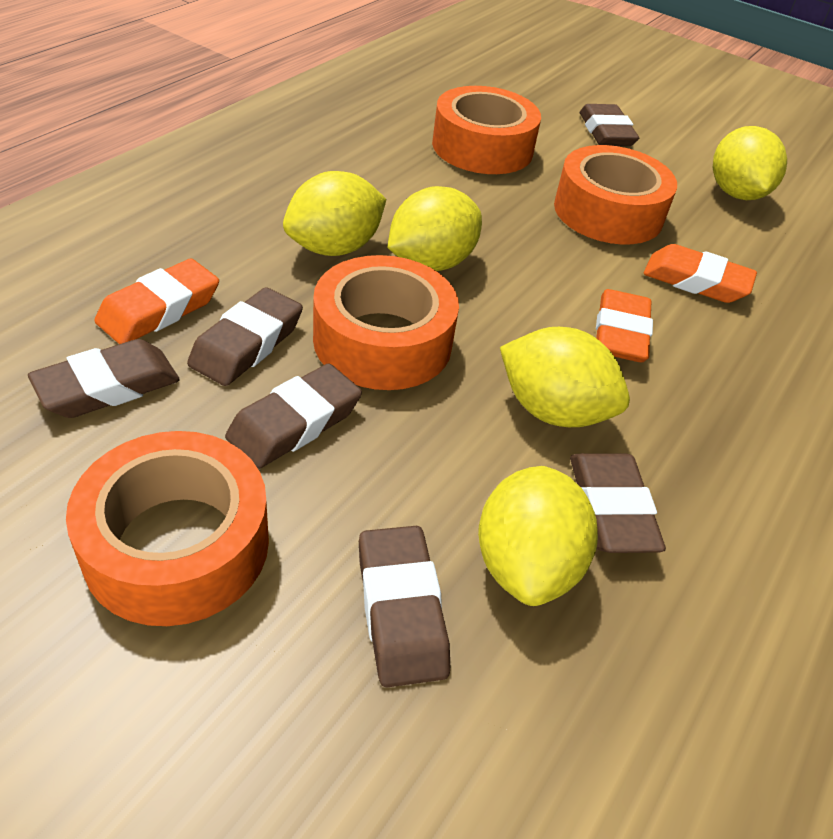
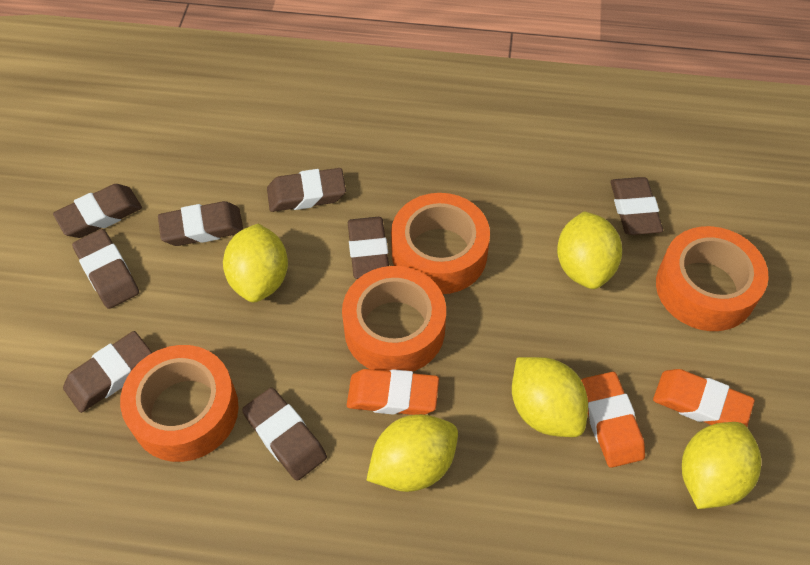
brown eraser: 6 -> 8

